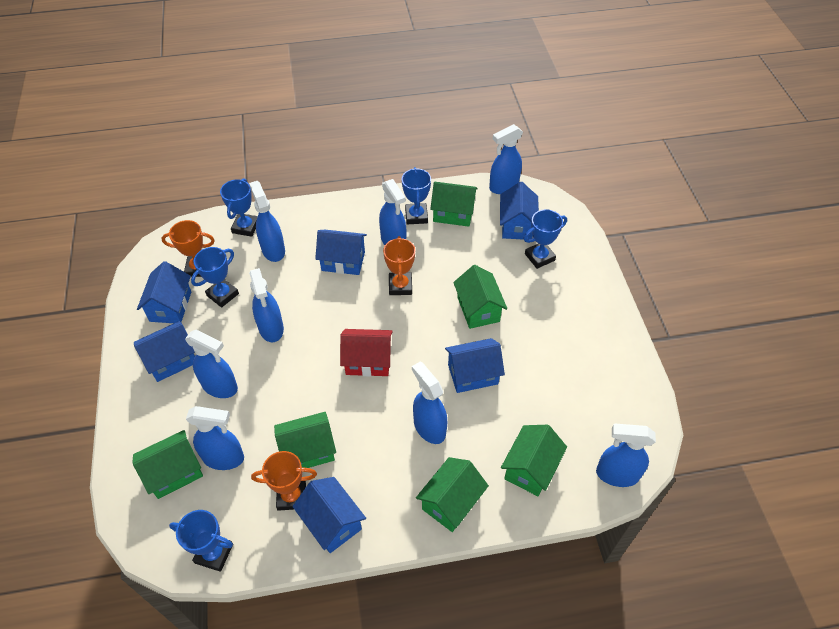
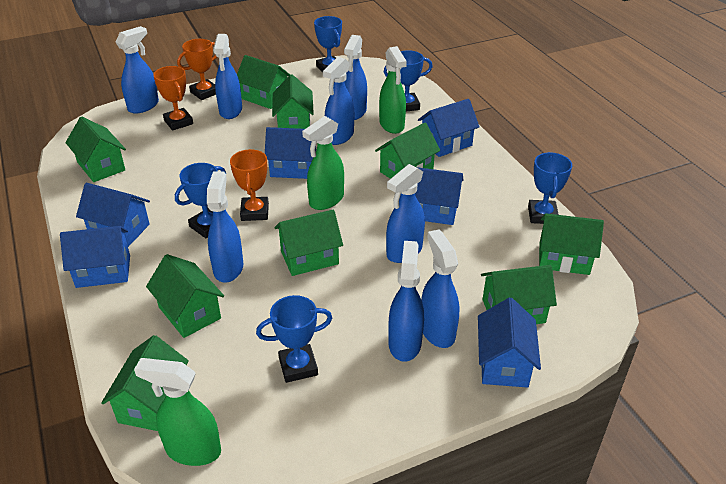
green house: 6 -> 9
green spray bottle: 0 -> 3
red house: 1 -> 0

